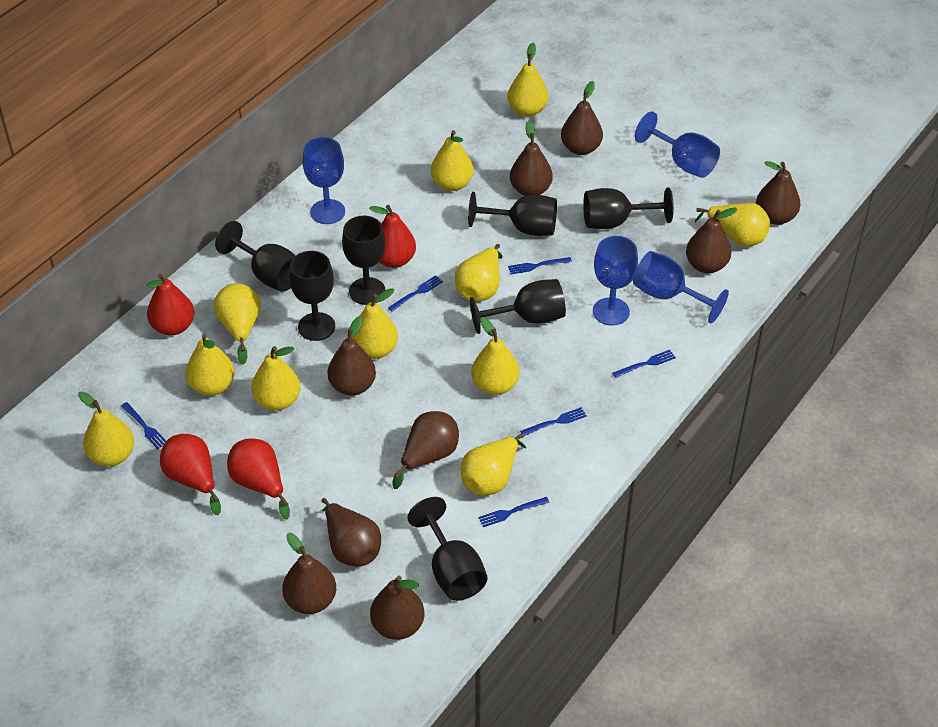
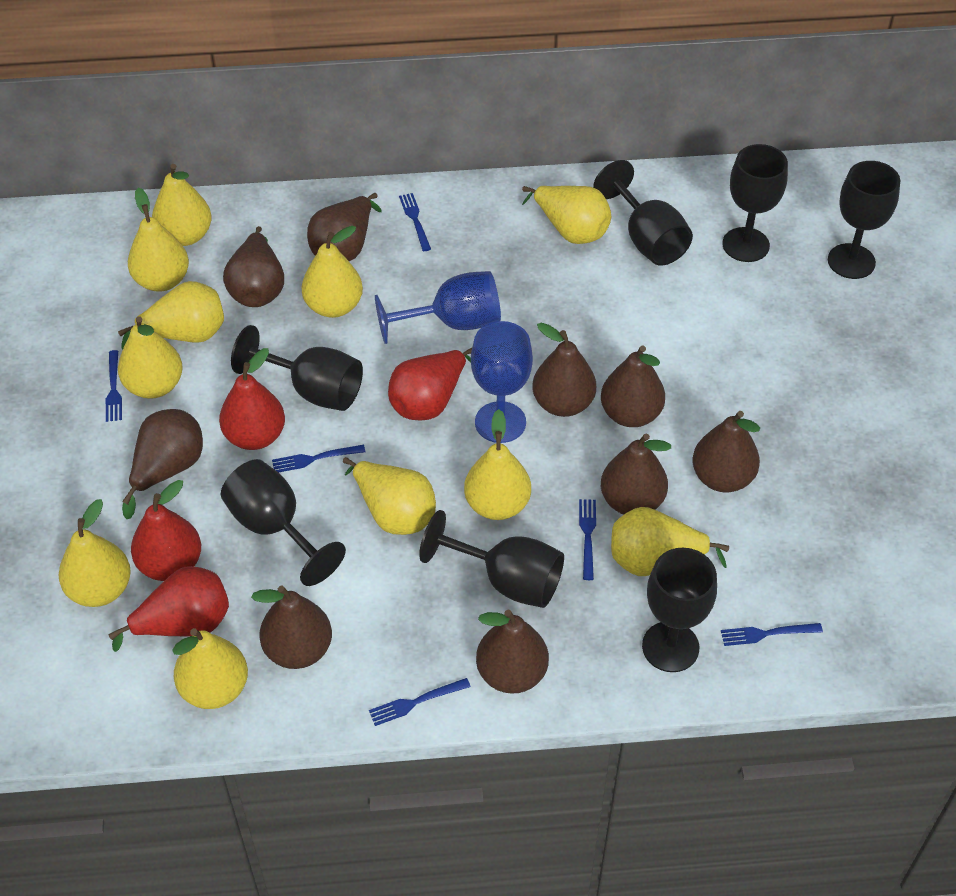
blue goblet: 4 -> 2

